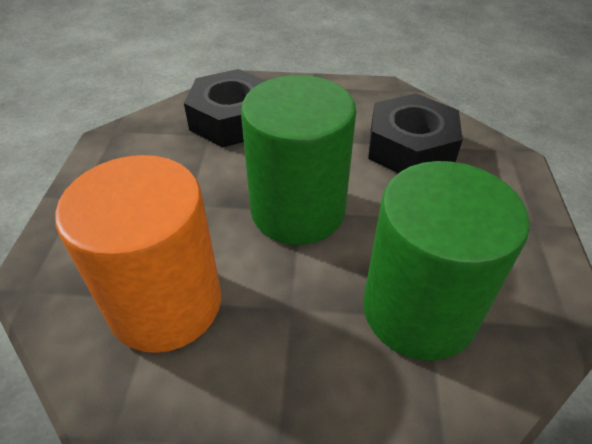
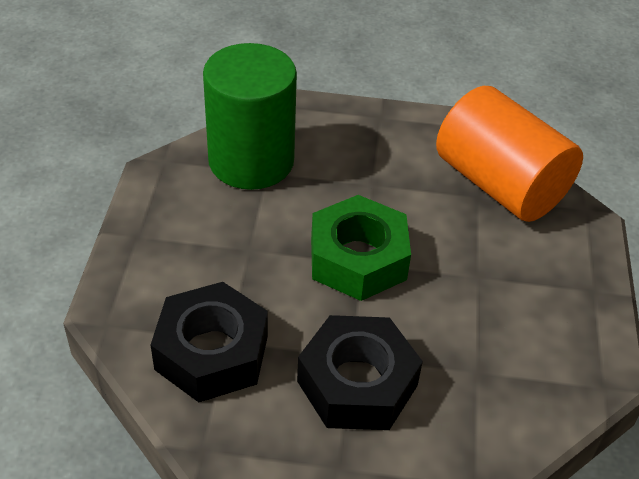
green cylinder: 2 -> 1
green nut: 0 -> 1

